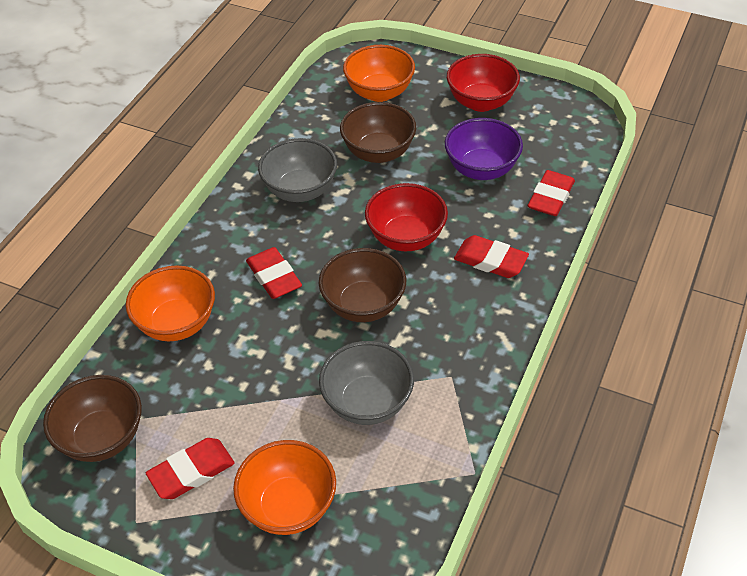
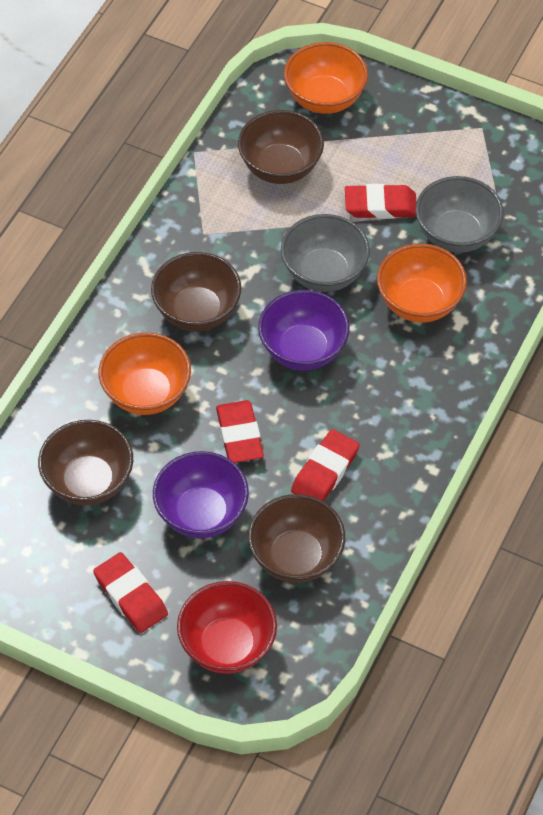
brown bowl: 3 -> 4
purple bowl: 1 -> 2
red bowl: 2 -> 1

